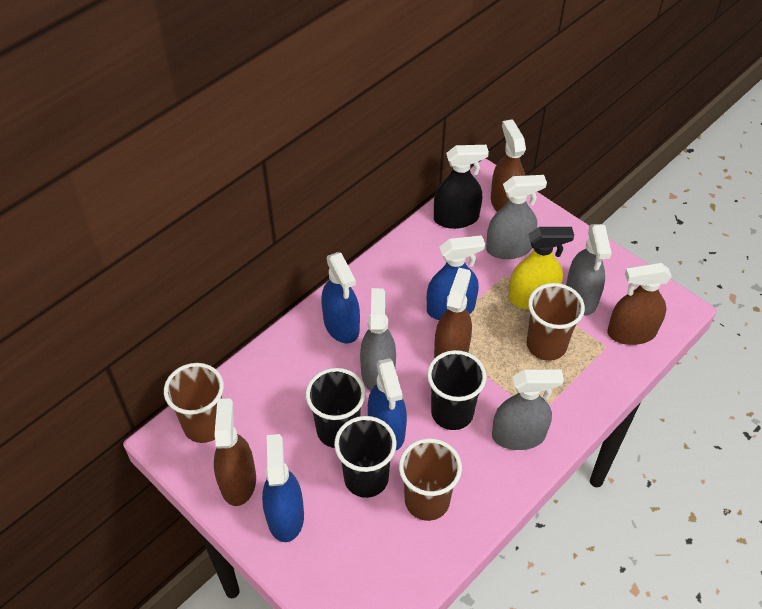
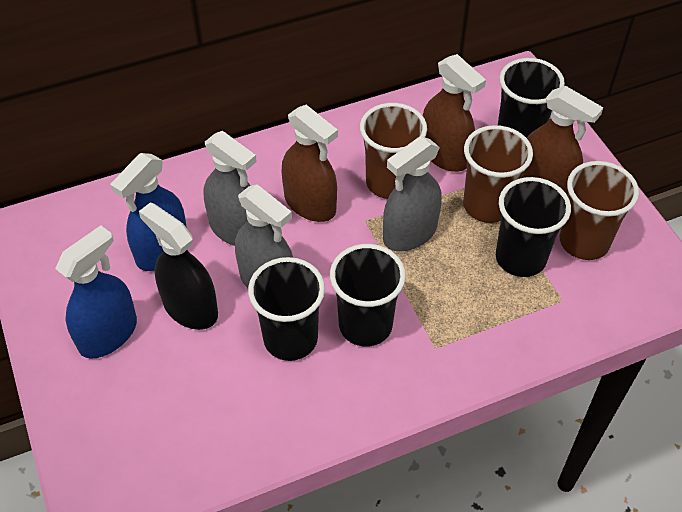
black cup: 3 -> 4
blue spray bottle: 4 -> 2
brown spray bottle: 4 -> 3
grey spray bottle: 4 -> 3
yellow spray bottle: 1 -> 0

